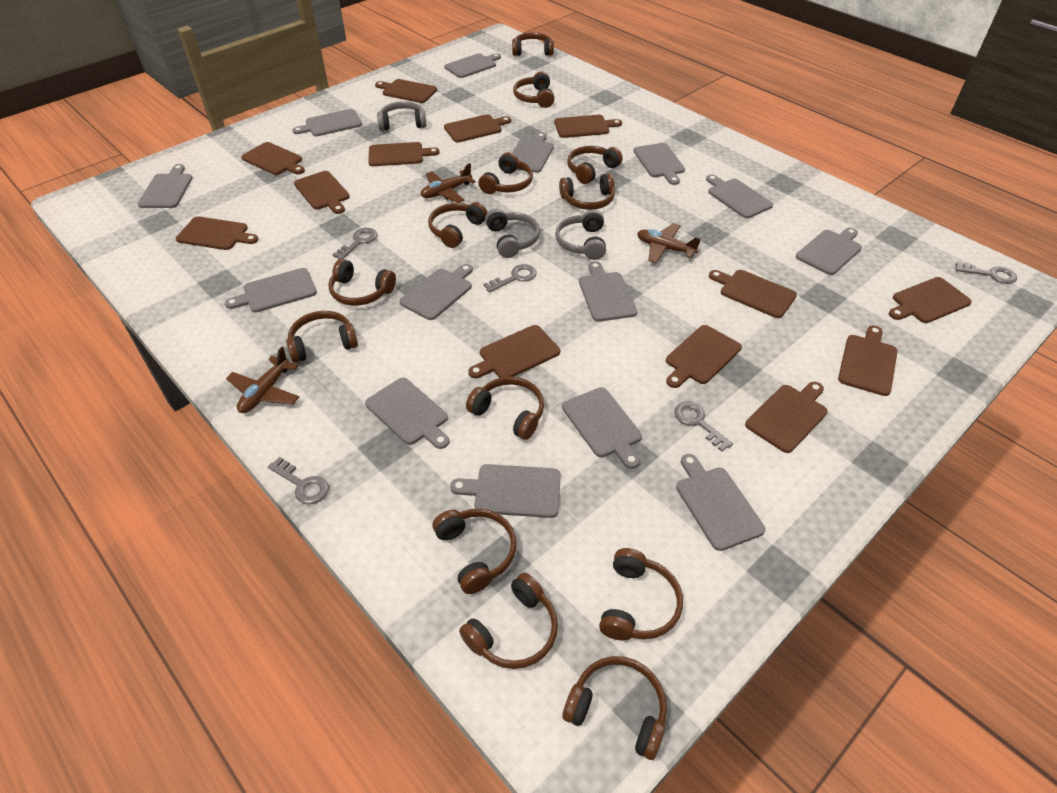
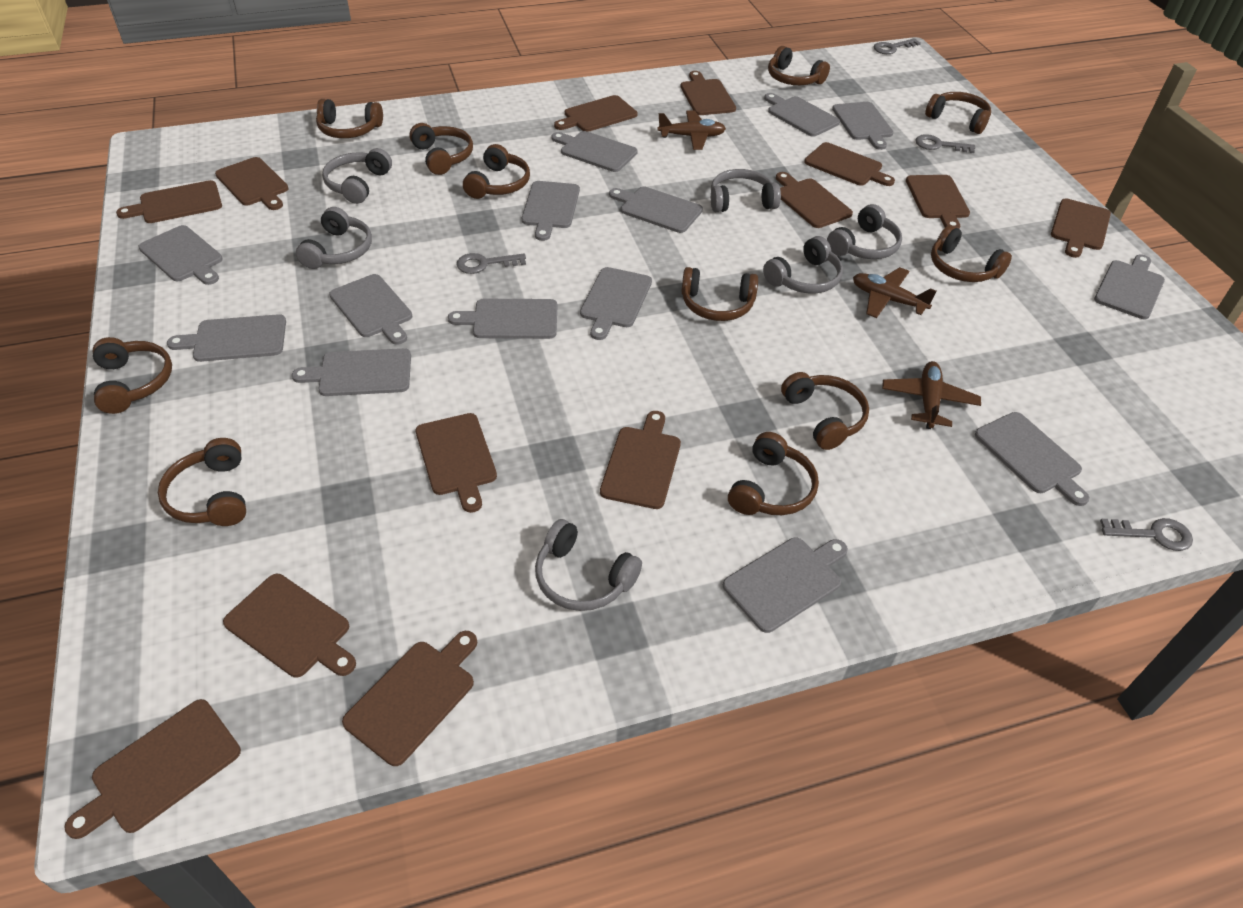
brown headphones: 13 -> 11
grey headphones: 3 -> 6
grey key: 5 -> 4

